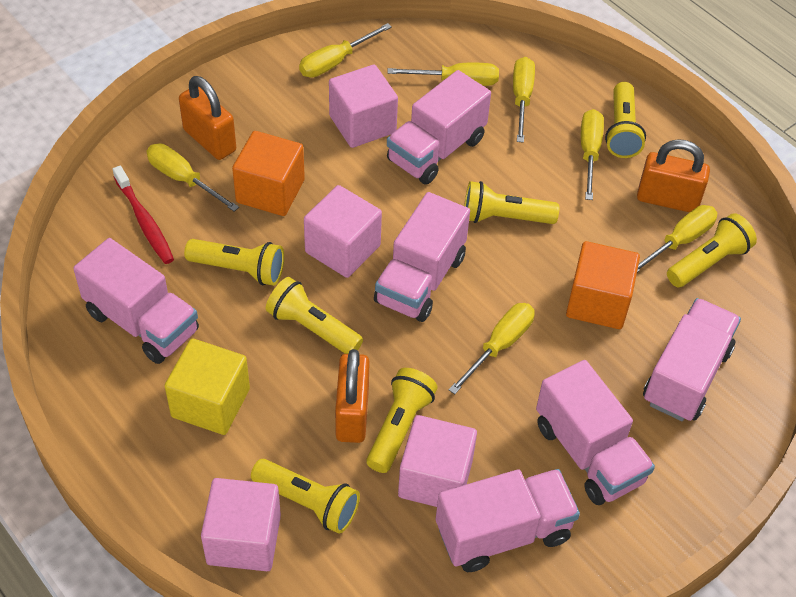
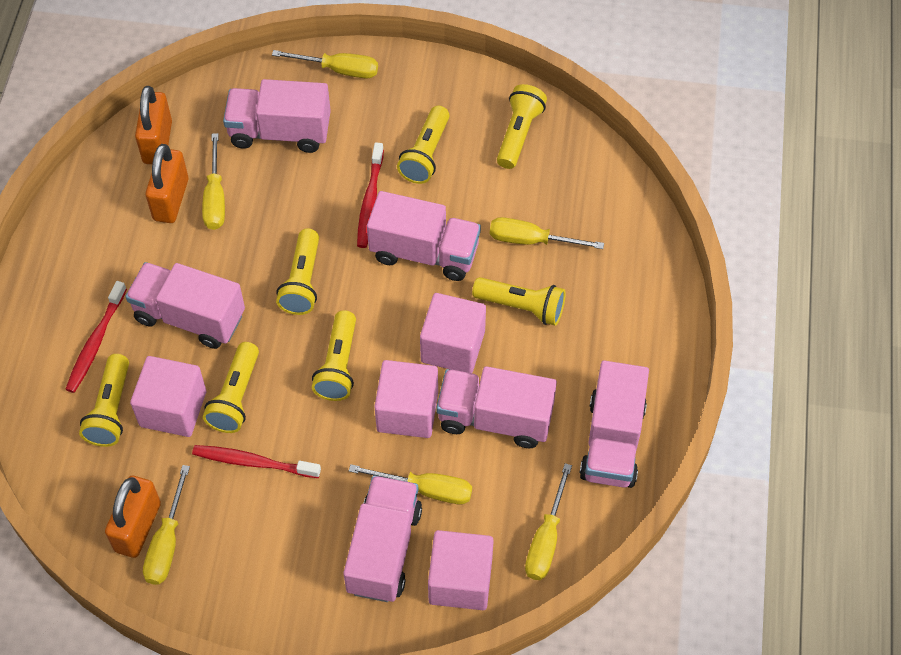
orange cube: 2 -> 0
red toothbrush: 1 -> 3
yellow cube: 1 -> 0
yellow screwdriver: 7 -> 6

